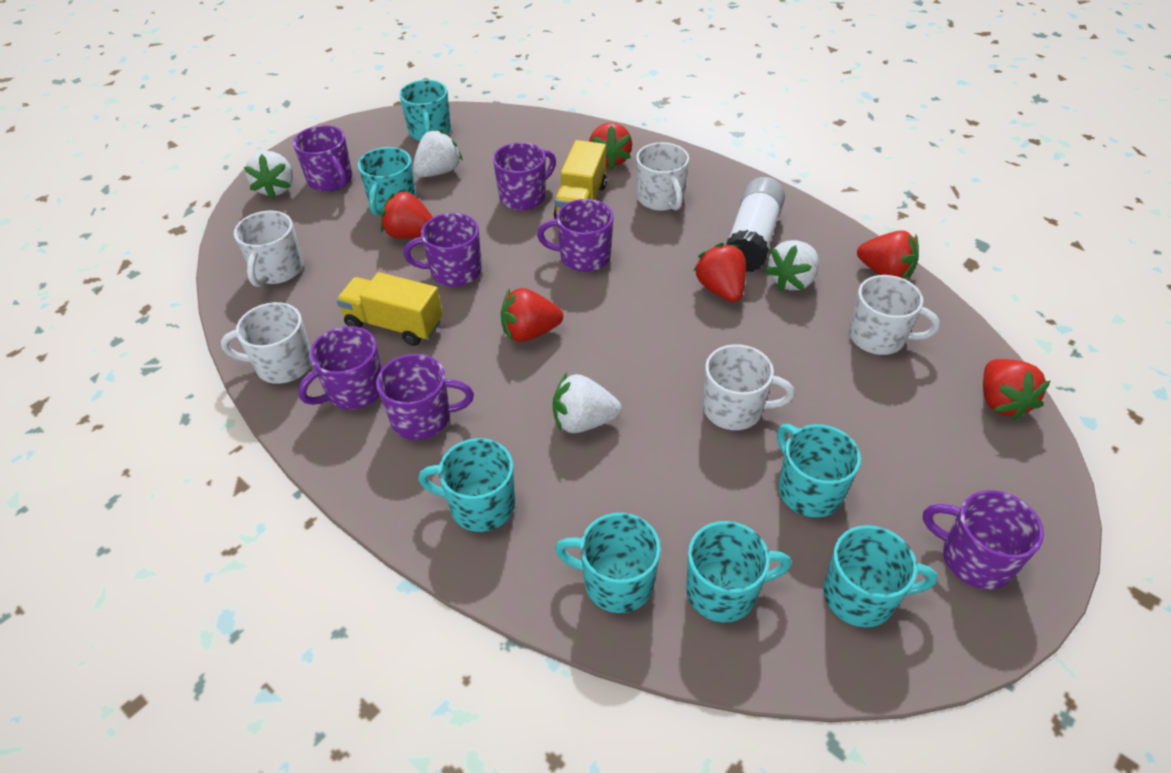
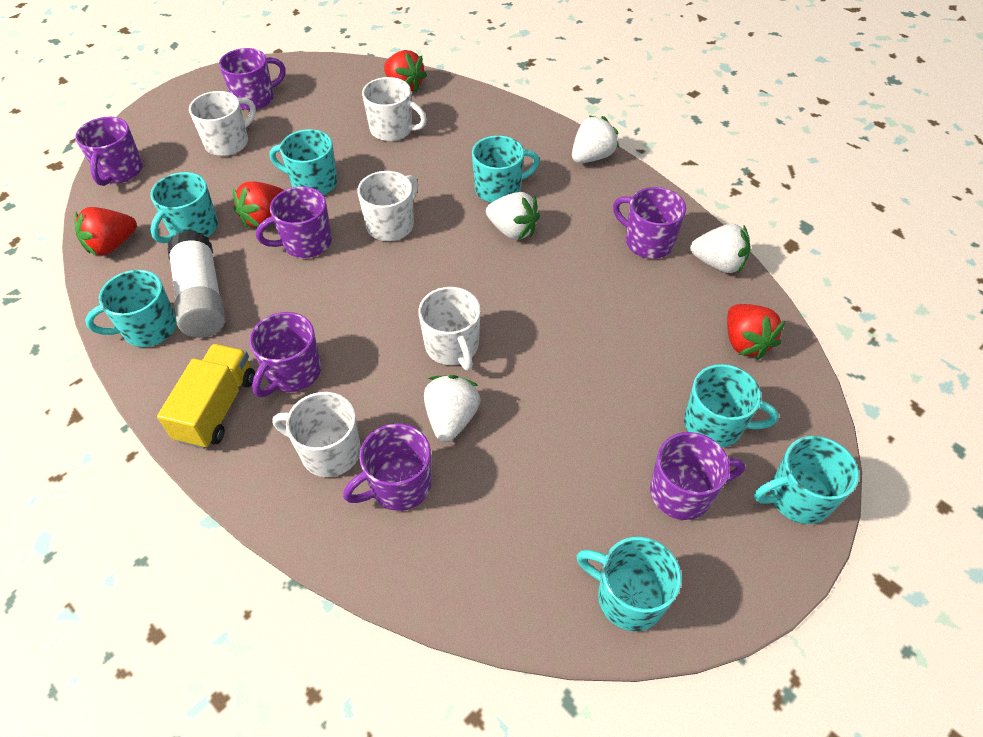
red strawberry: 6 -> 4
yellow truck: 2 -> 1

